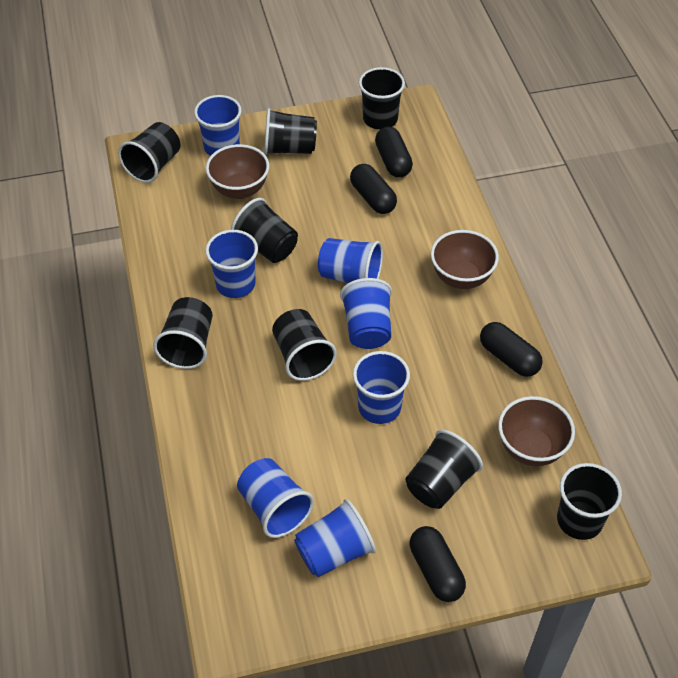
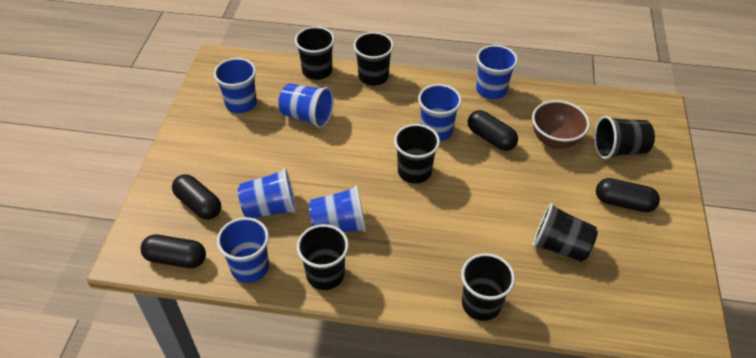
black cup: 8 -> 7
brown bowl: 3 -> 1

